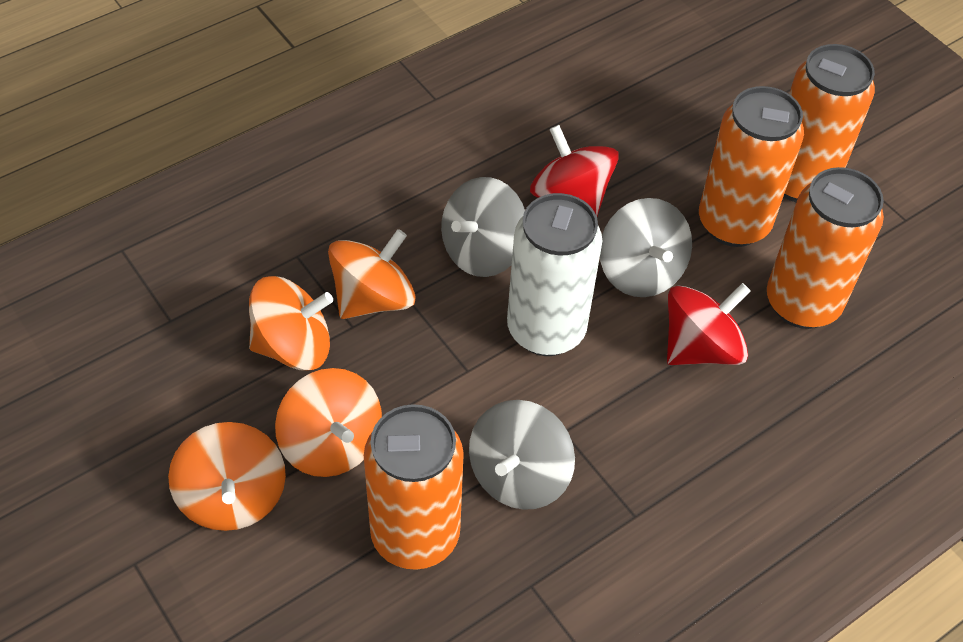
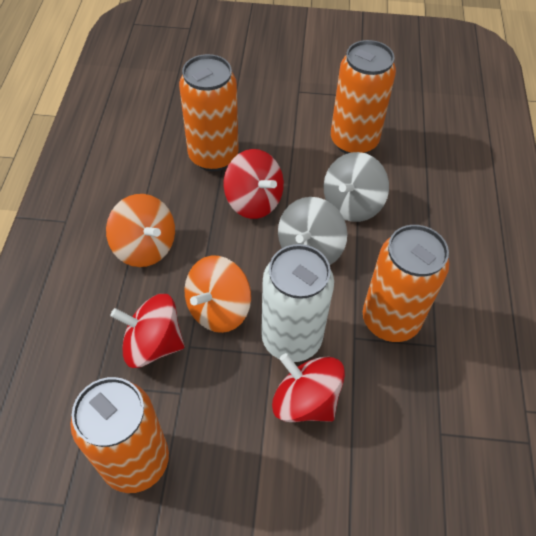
grey spinning top: 3 -> 2
orange spinning top: 4 -> 2
red spinning top: 2 -> 3

